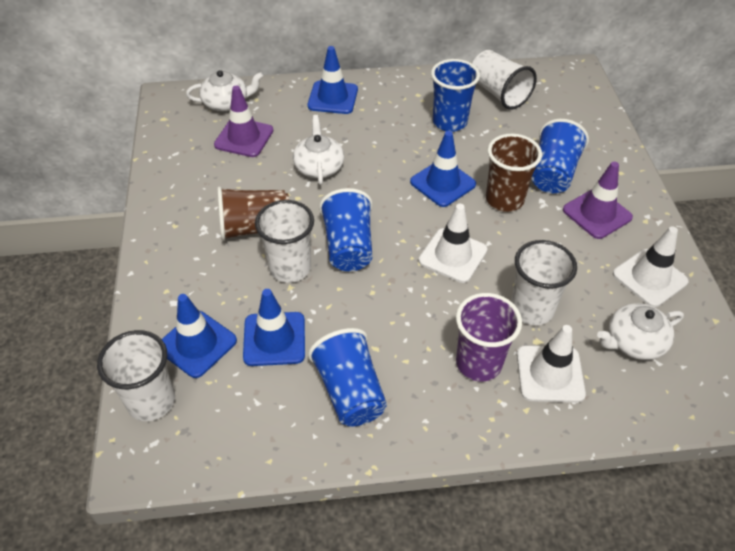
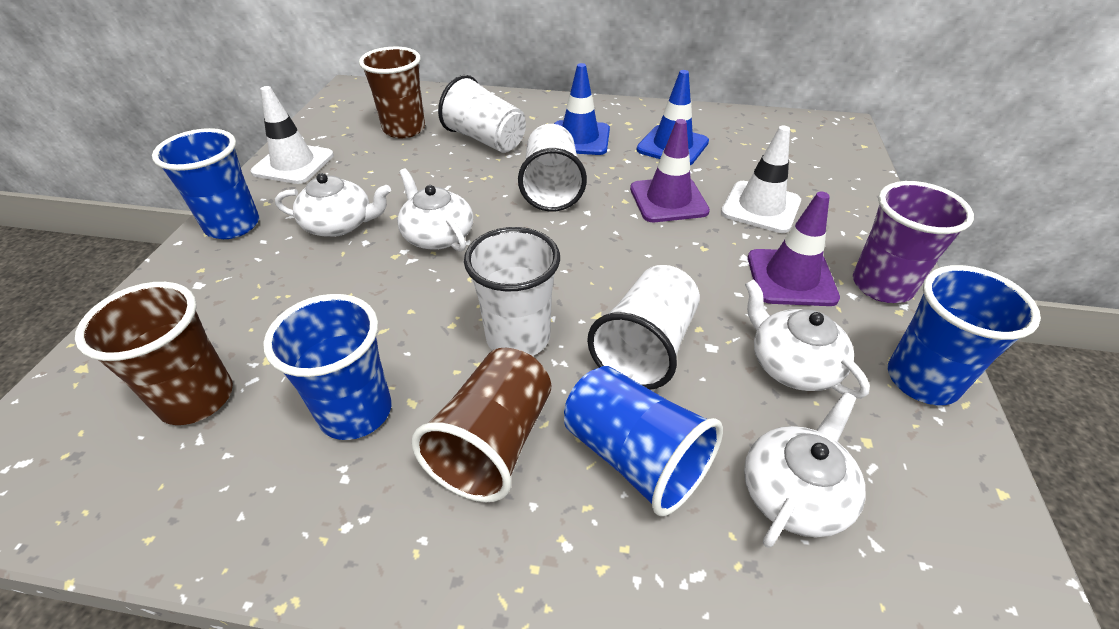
blue traffic cone: 4 -> 2
brown cup: 2 -> 3
white teapot: 3 -> 4
white traffic cone: 3 -> 2

